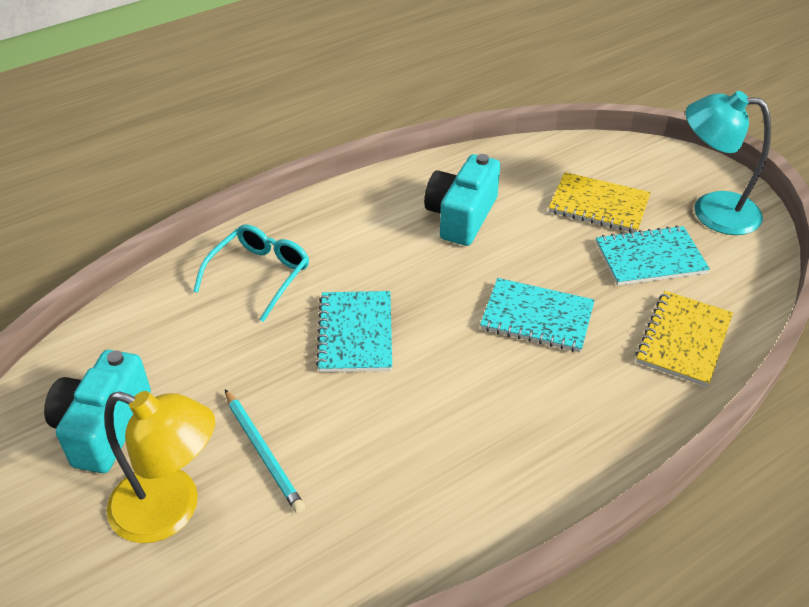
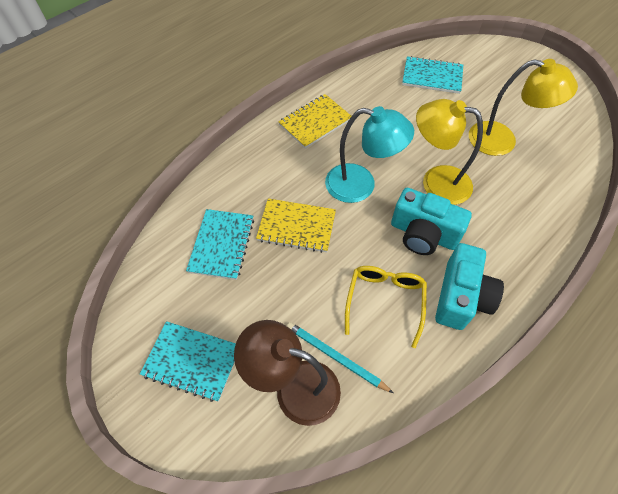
brown lamp: 0 -> 1
turquoise glasses: 1 -> 0
yellow glasses: 0 -> 1
yellow lamp: 1 -> 2

